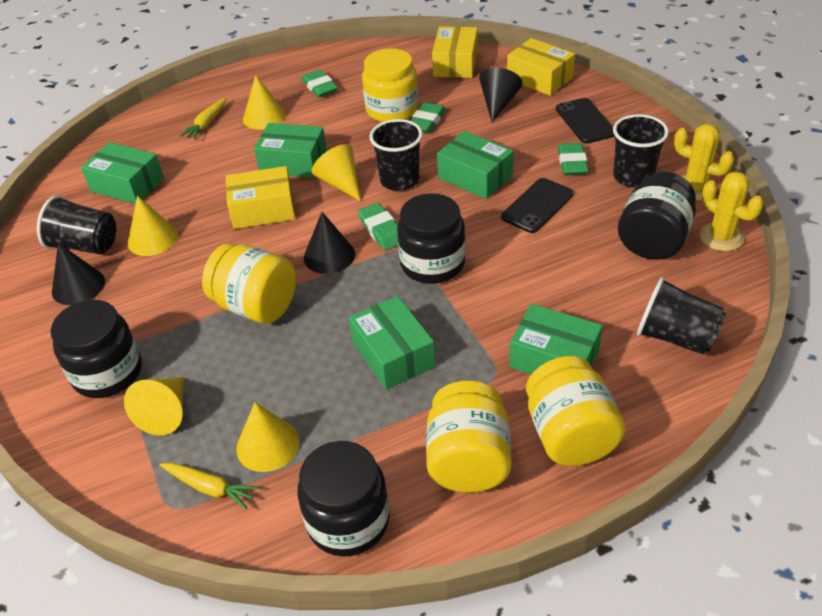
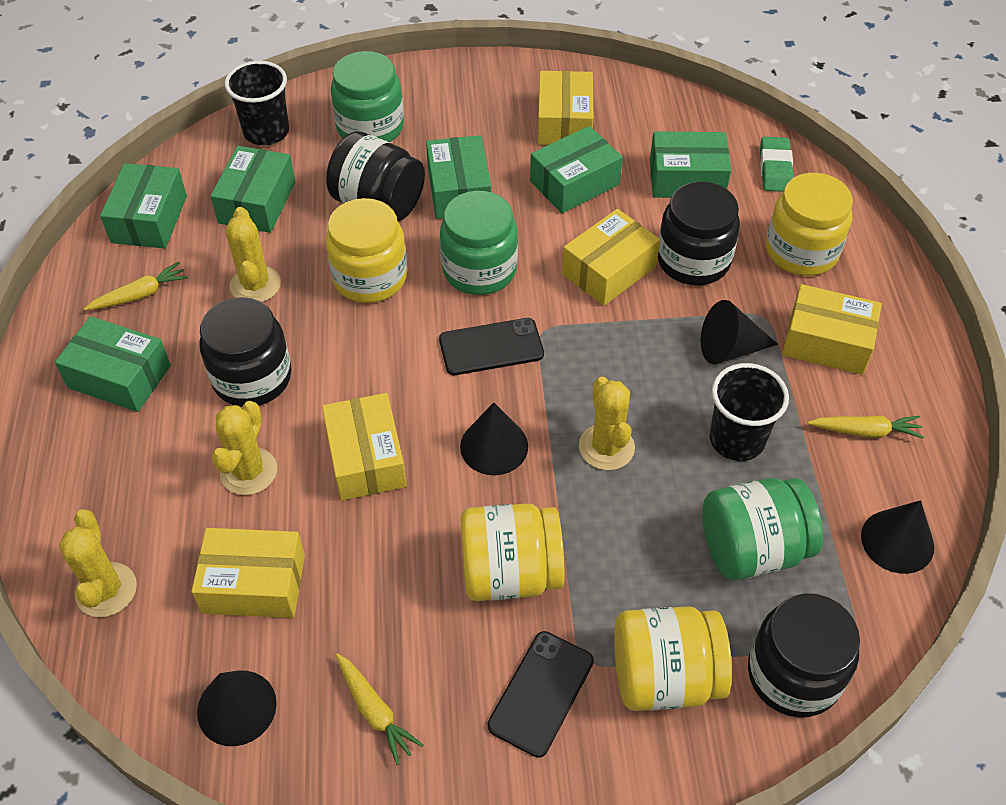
black cone: 3 -> 4
black cup: 4 -> 2
green box: 5 -> 6
green eraser: 4 -> 1
green jar: 0 -> 3
yellow box: 3 -> 5
yellow cactus: 2 -> 4
yellow carrot: 2 -> 3
yellow cone: 5 -> 0

